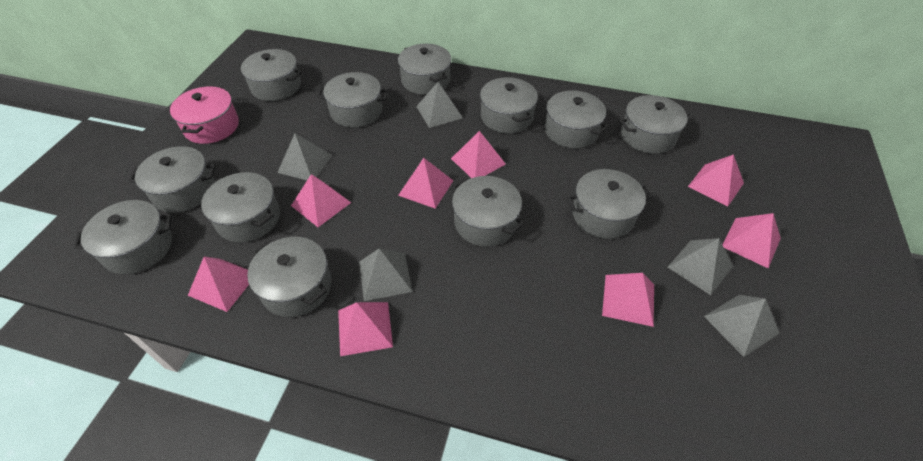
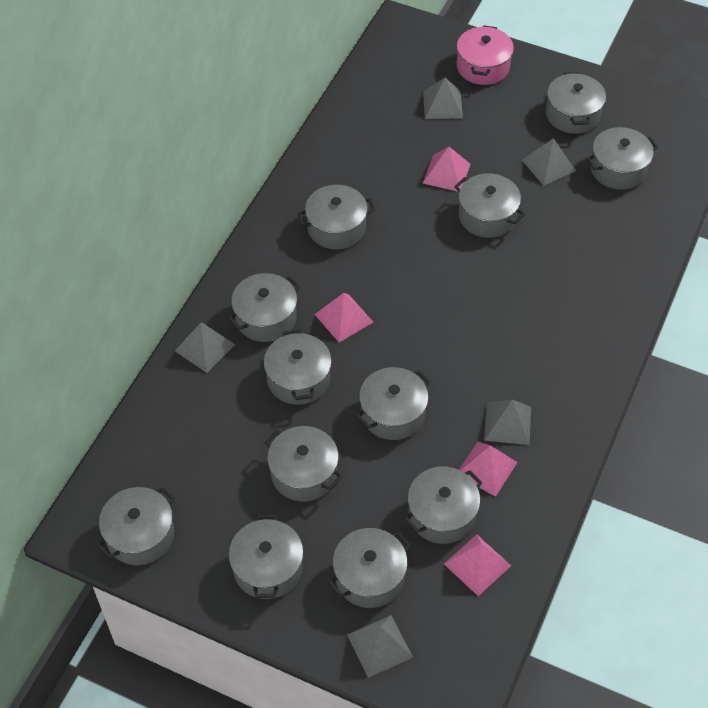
pink pyramid: 8 -> 4

